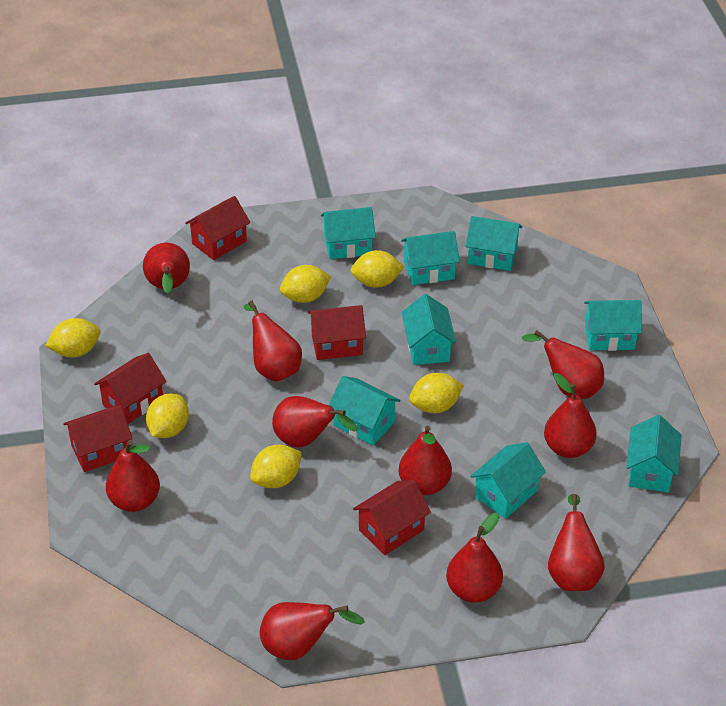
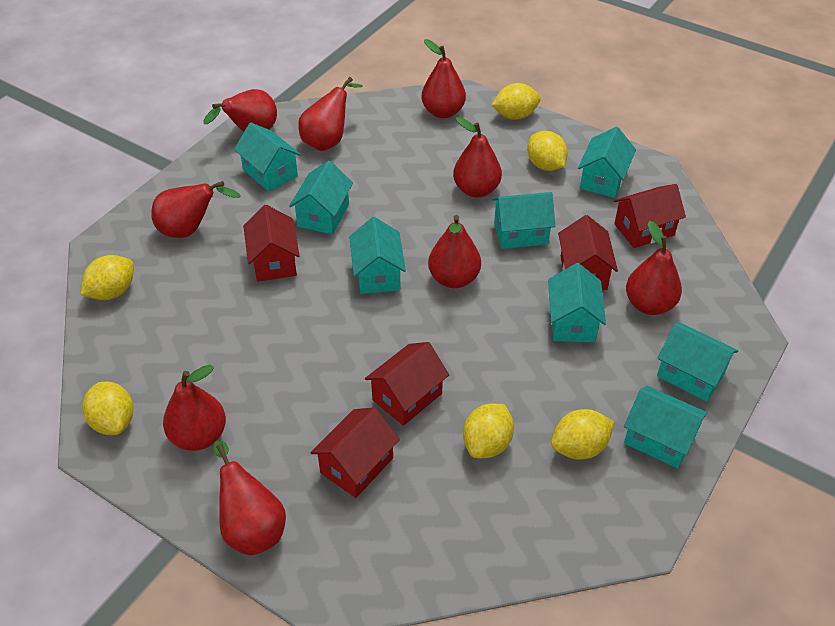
red pear: 10 -> 9

